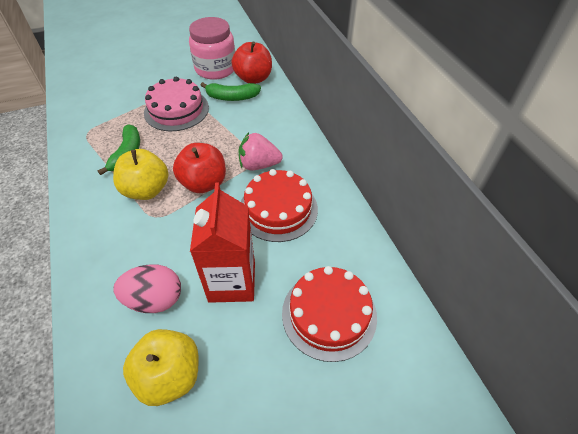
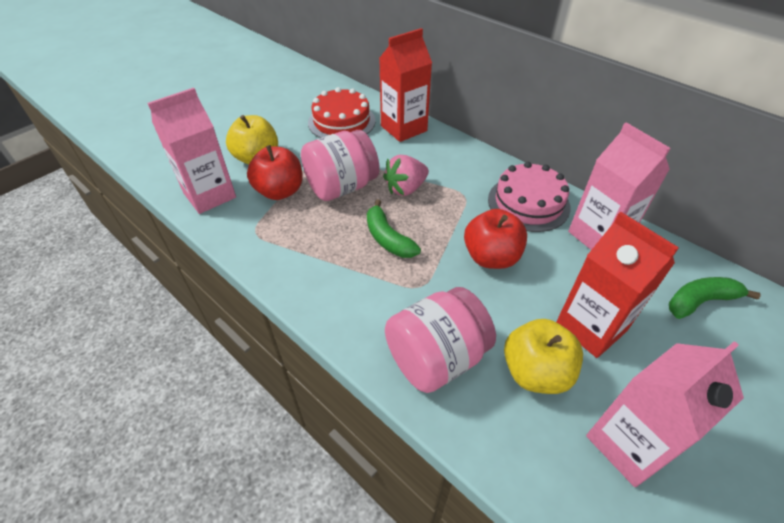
pink carton: 0 -> 3
pink egg: 1 -> 0
pink jar: 1 -> 2
red cake: 2 -> 1
red carton: 1 -> 2

